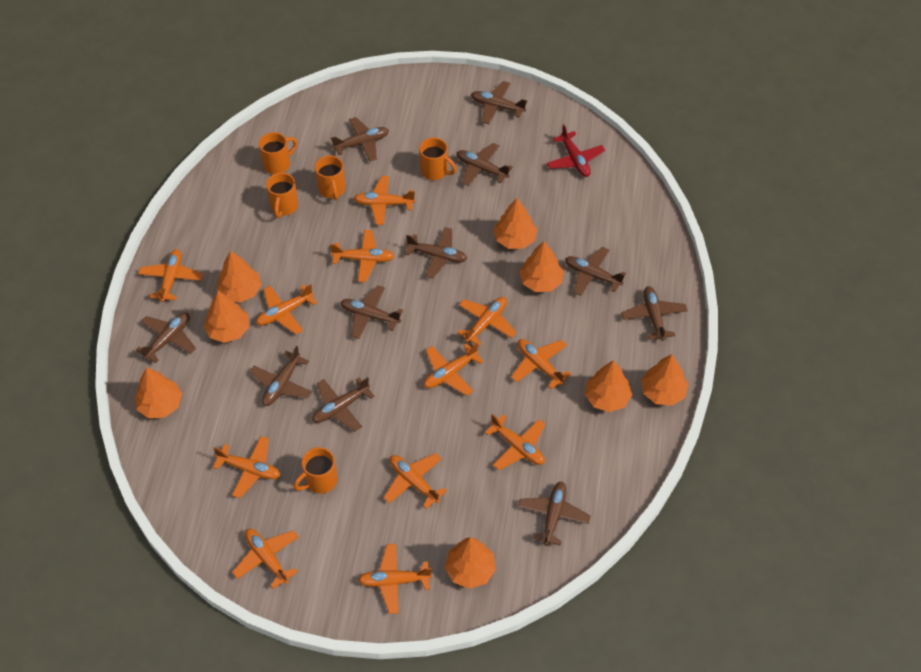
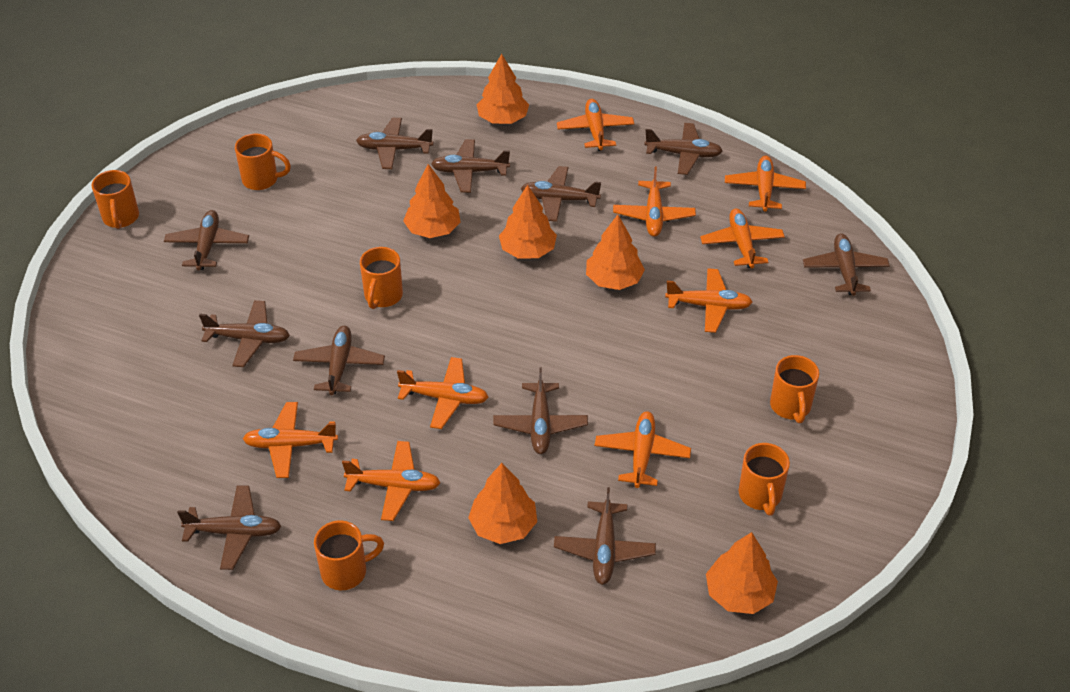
orange mug: 5 -> 6
orange plane: 12 -> 9
orange tree: 8 -> 6
red plane: 1 -> 0

